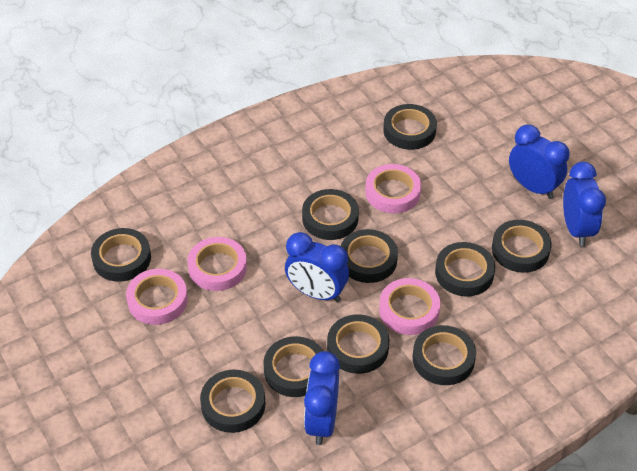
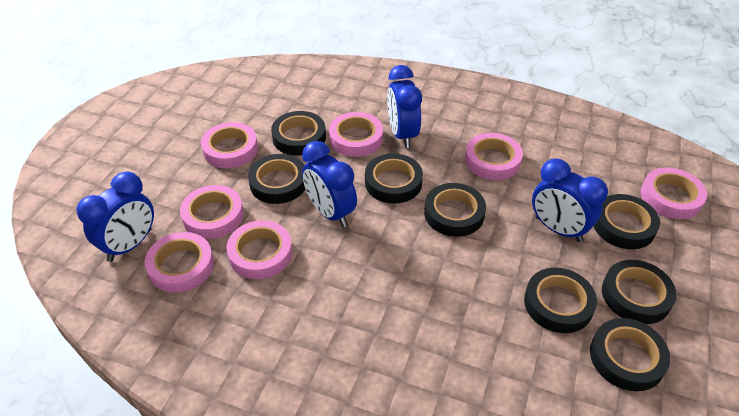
black tape: 10 -> 8
pink tape: 4 -> 7

